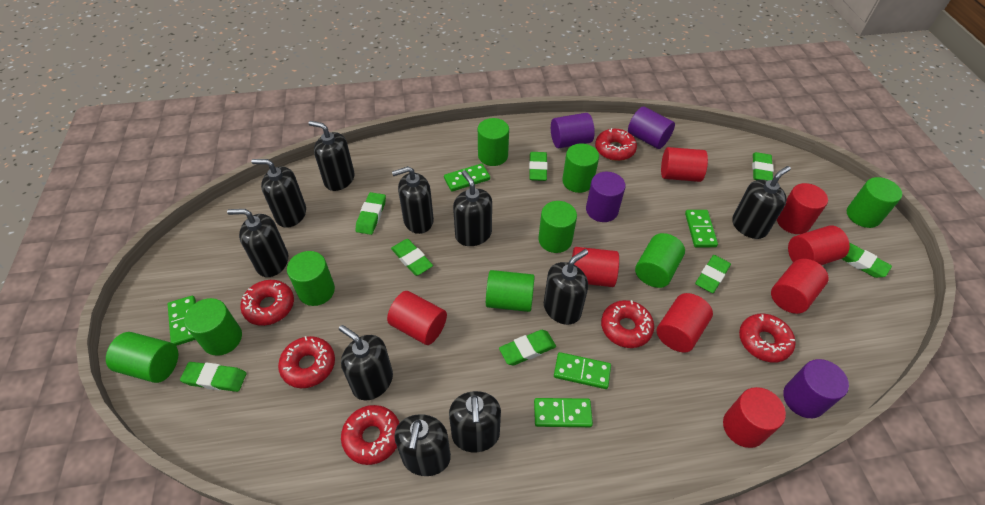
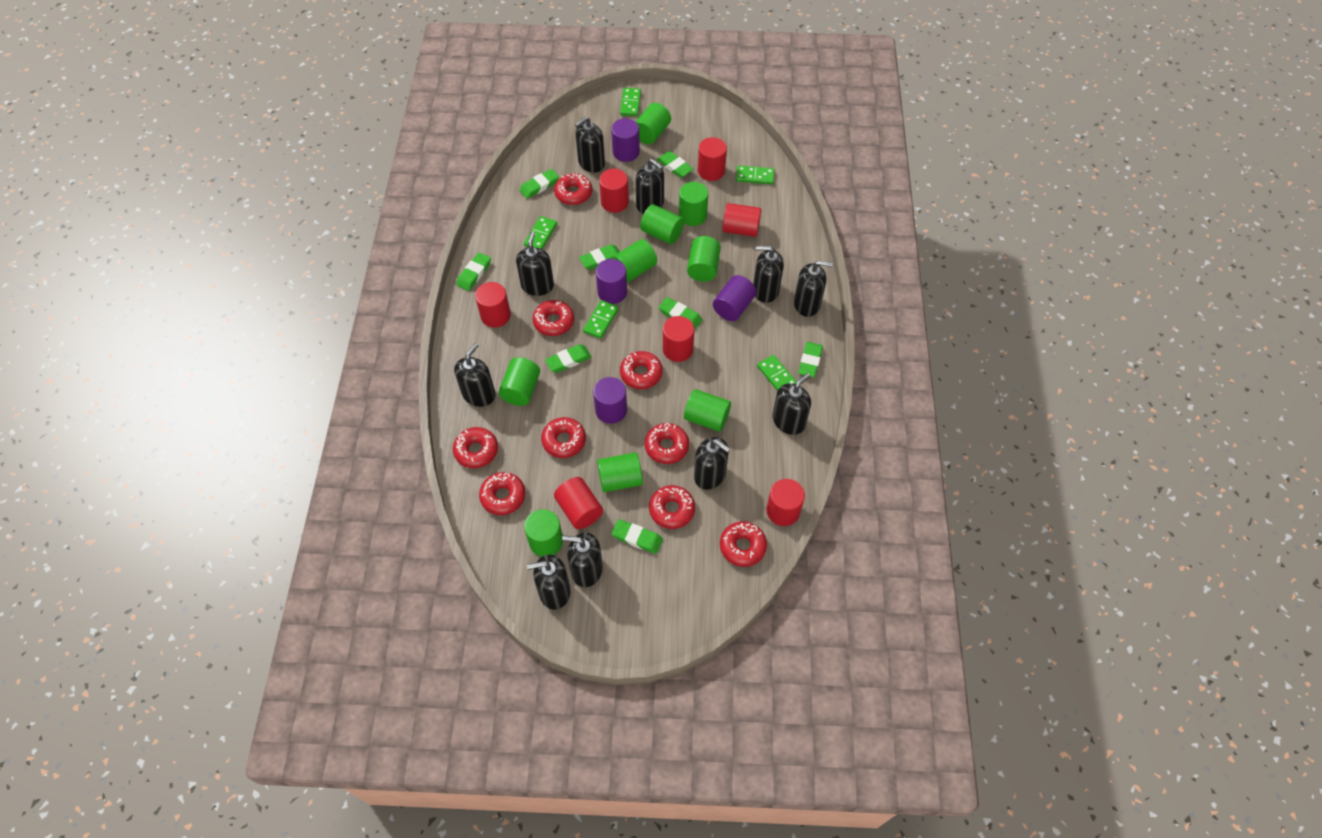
red cylinder: 8 -> 7
red donut: 6 -> 9

